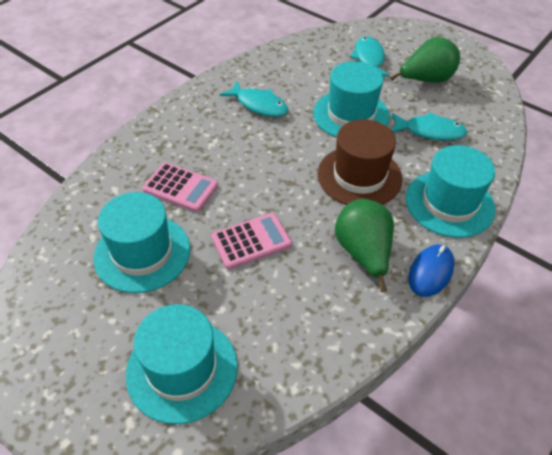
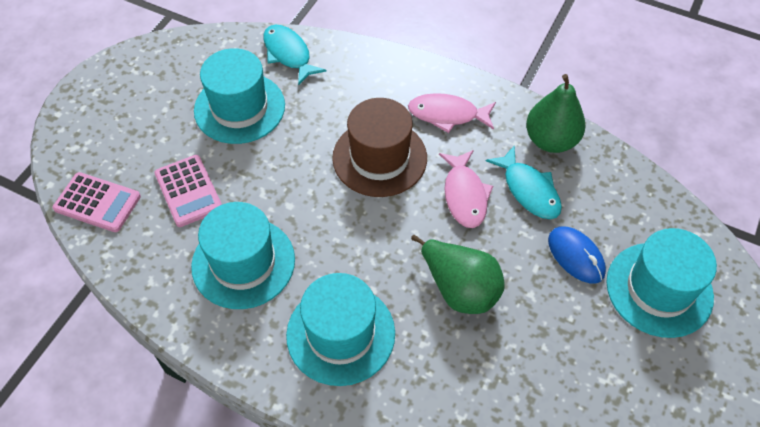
pink fish: 0 -> 2
turquoise fish: 3 -> 2

